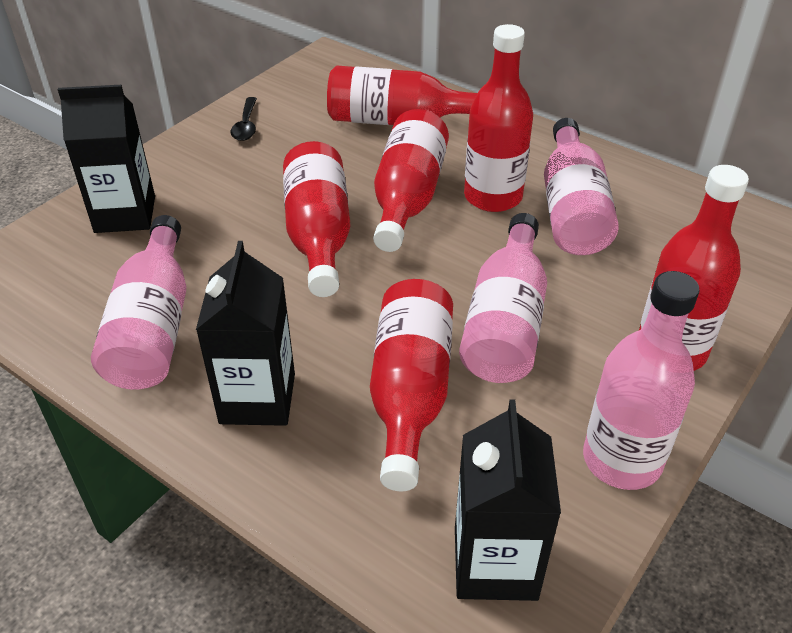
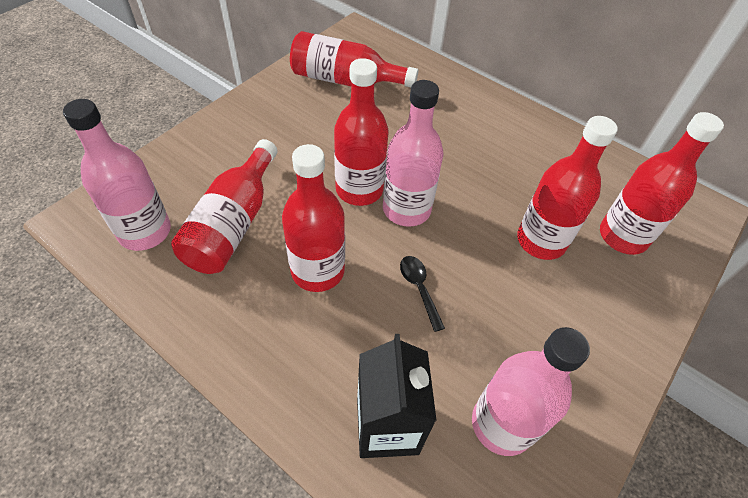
black carton: 3 -> 1
pink bottle: 4 -> 3

